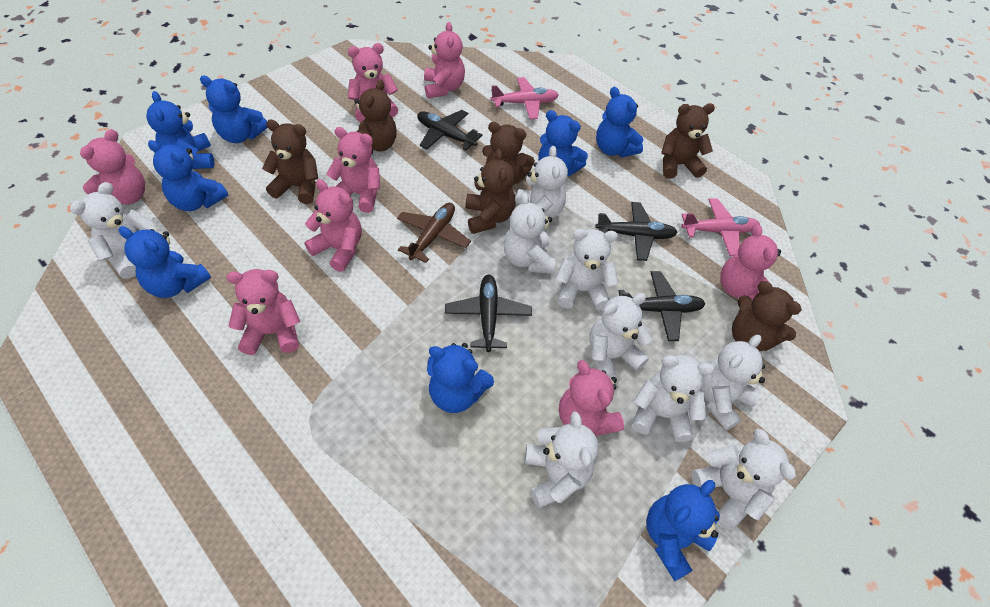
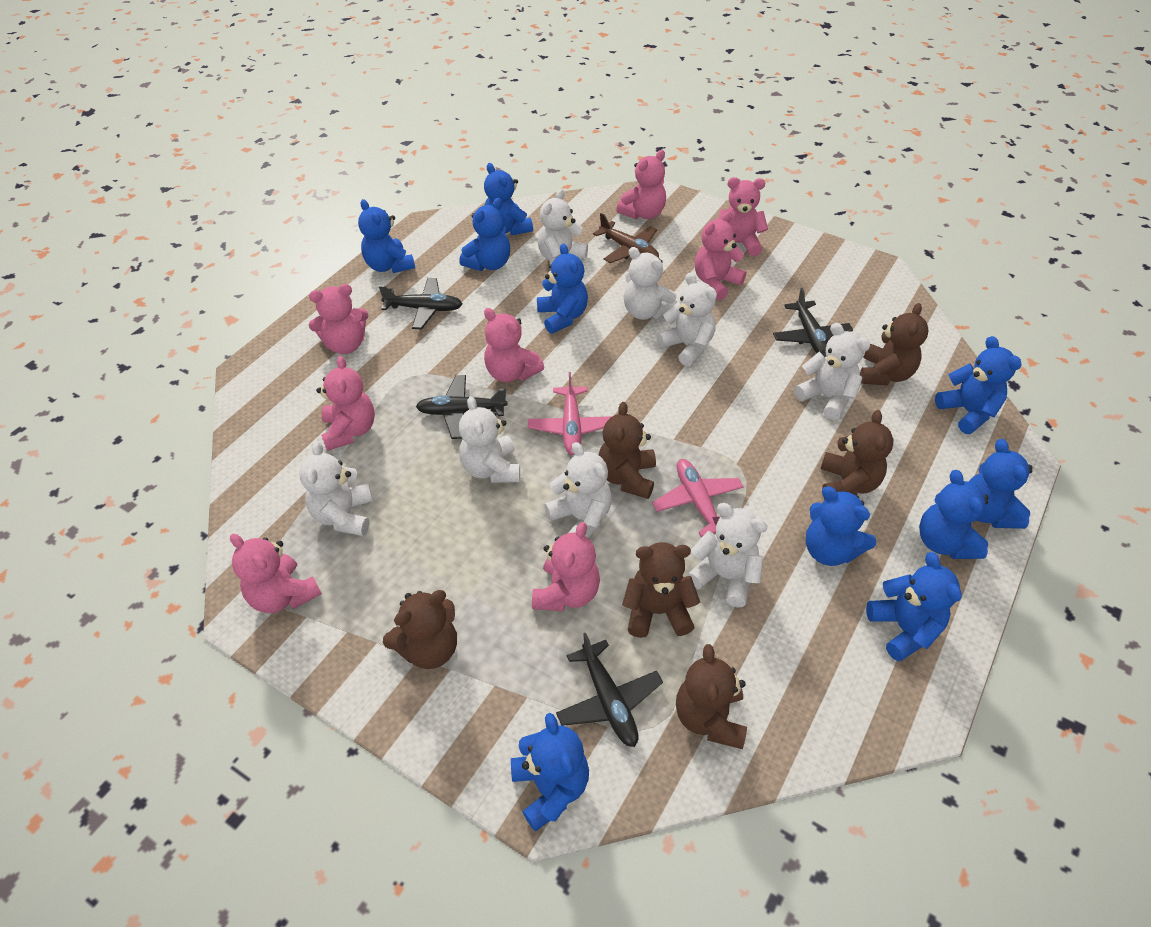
blue teddy bear: 8 -> 10
white teddy bear: 9 -> 8

